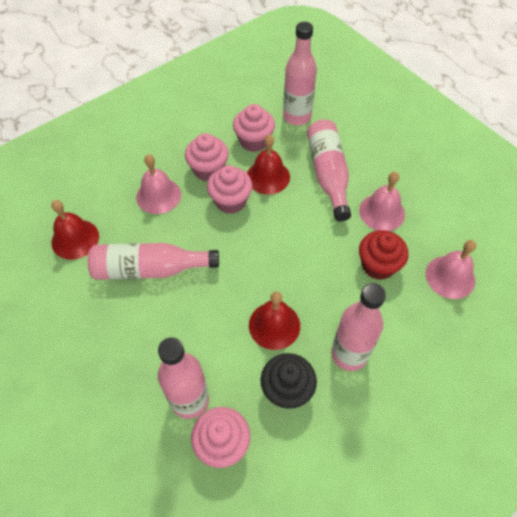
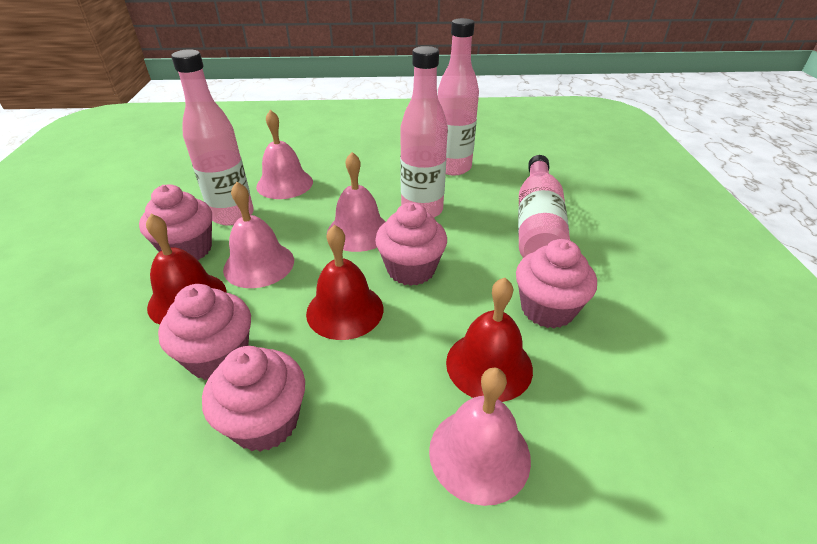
black cupcake: 1 -> 0
pink bell: 3 -> 4
pink bottle: 5 -> 4
pink cupcake: 4 -> 5
red cupcake: 1 -> 0

